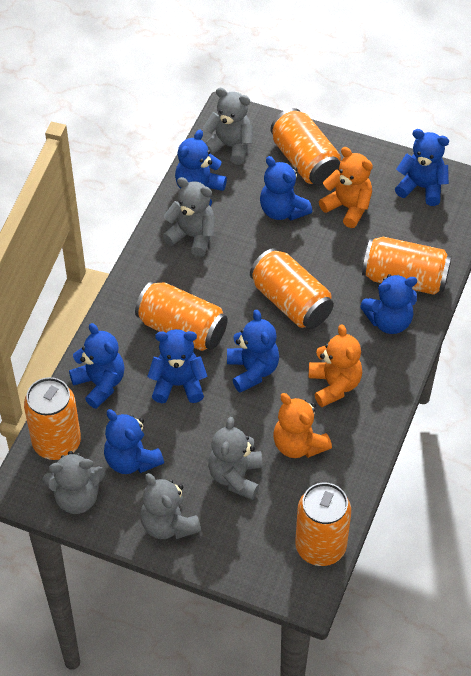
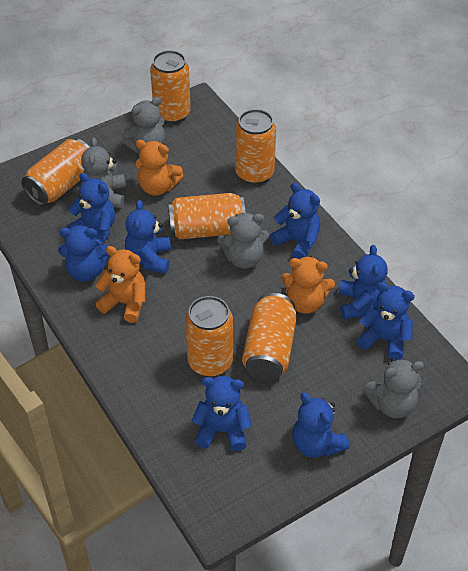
grey teddy bear: 5 -> 4

